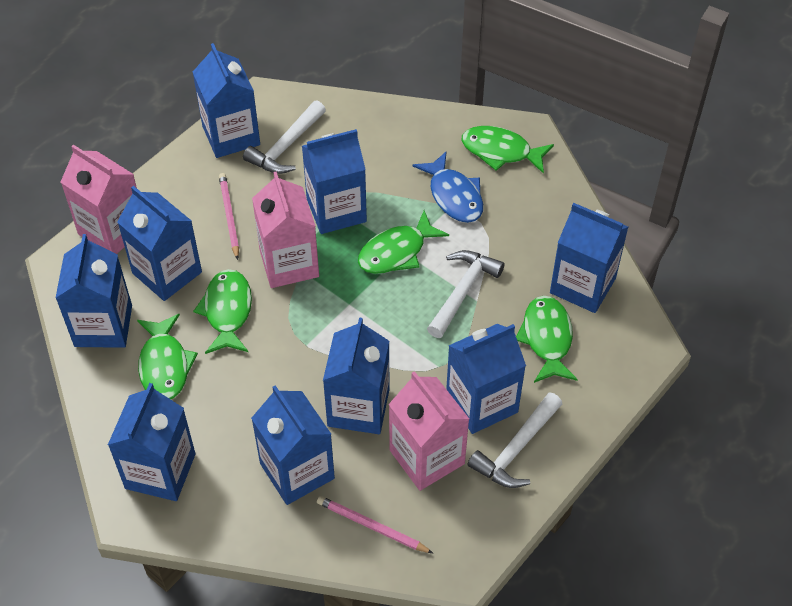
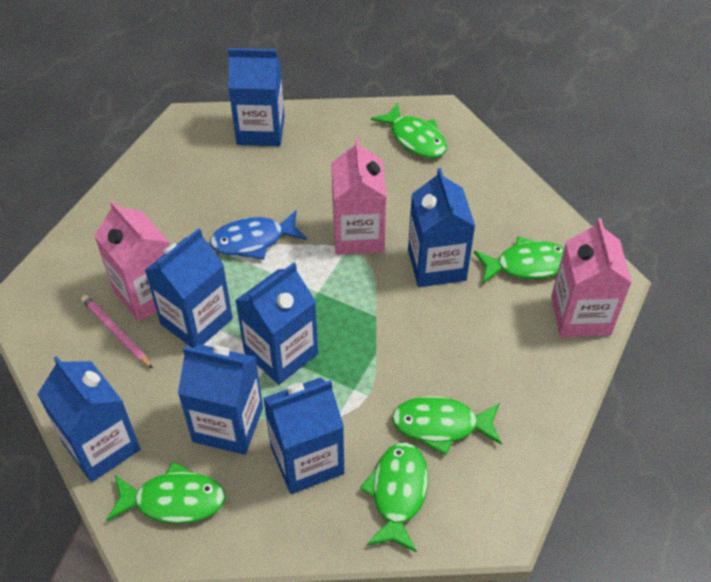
blue carton: 9 -> 7
pink pencil: 2 -> 1
white hammer: 3 -> 0

